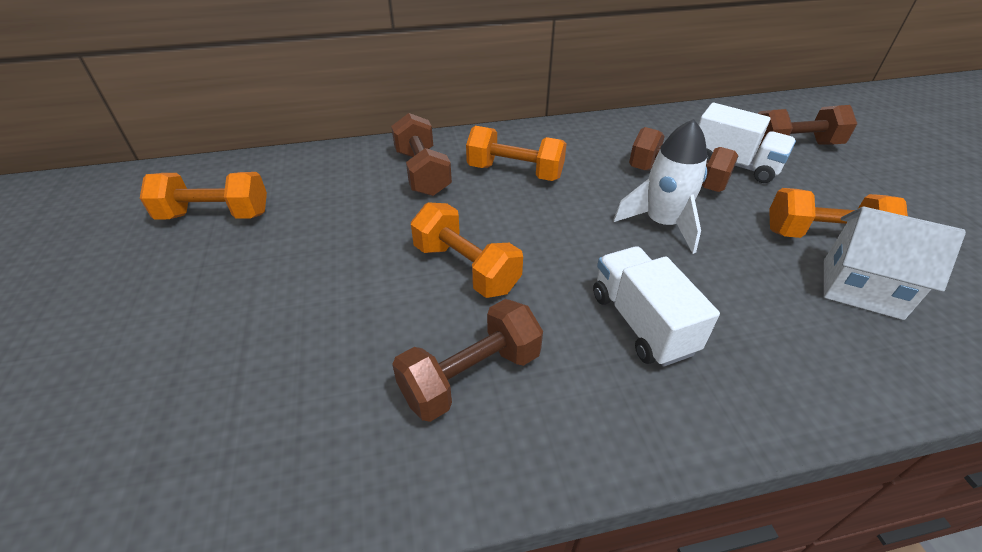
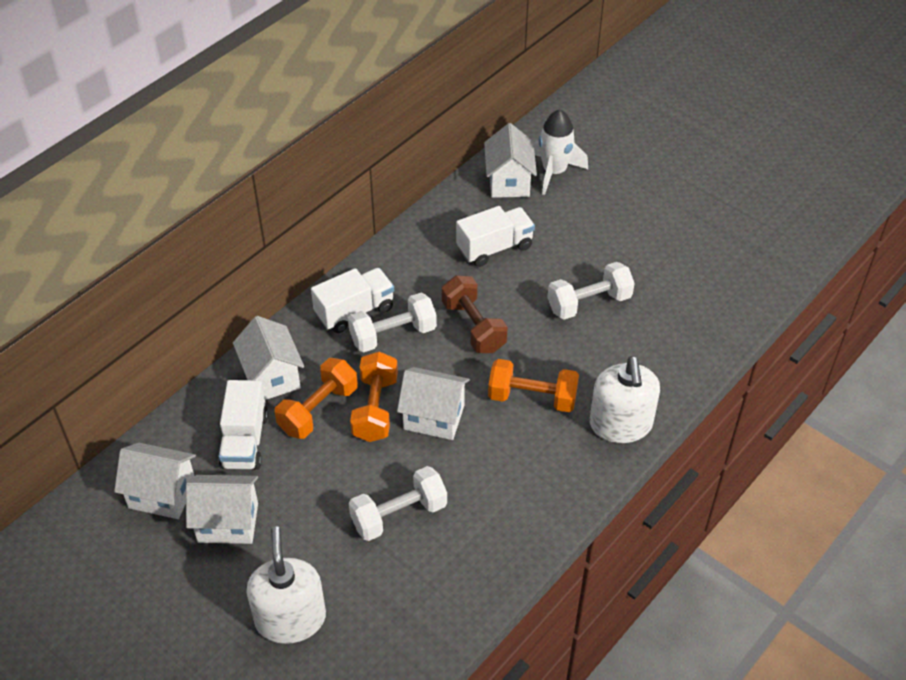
brown dumbbell: 4 -> 1
orange dumbbell: 4 -> 3
white dumbbell: 0 -> 3
white house: 1 -> 5
white soap dispenser: 0 -> 2
white truck: 2 -> 3

